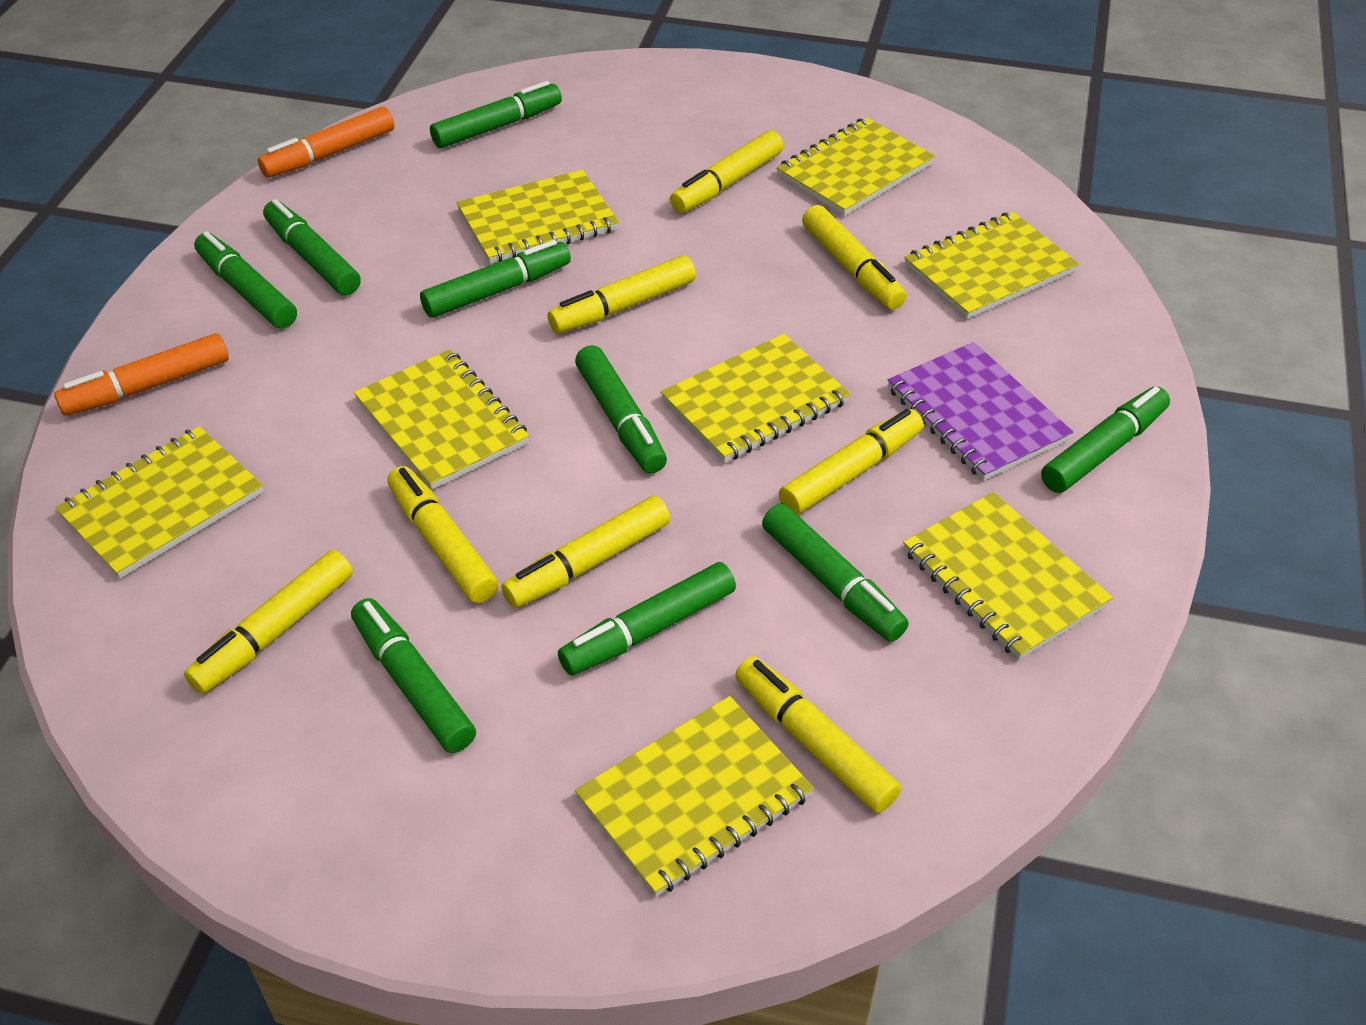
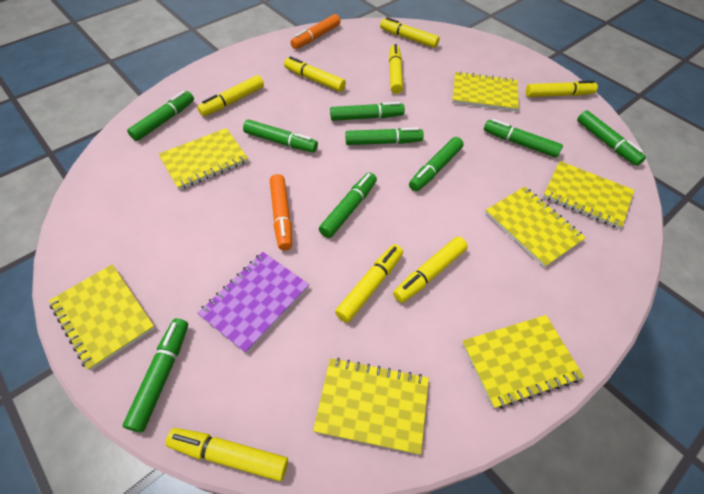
yellow notebook: 8 -> 7

